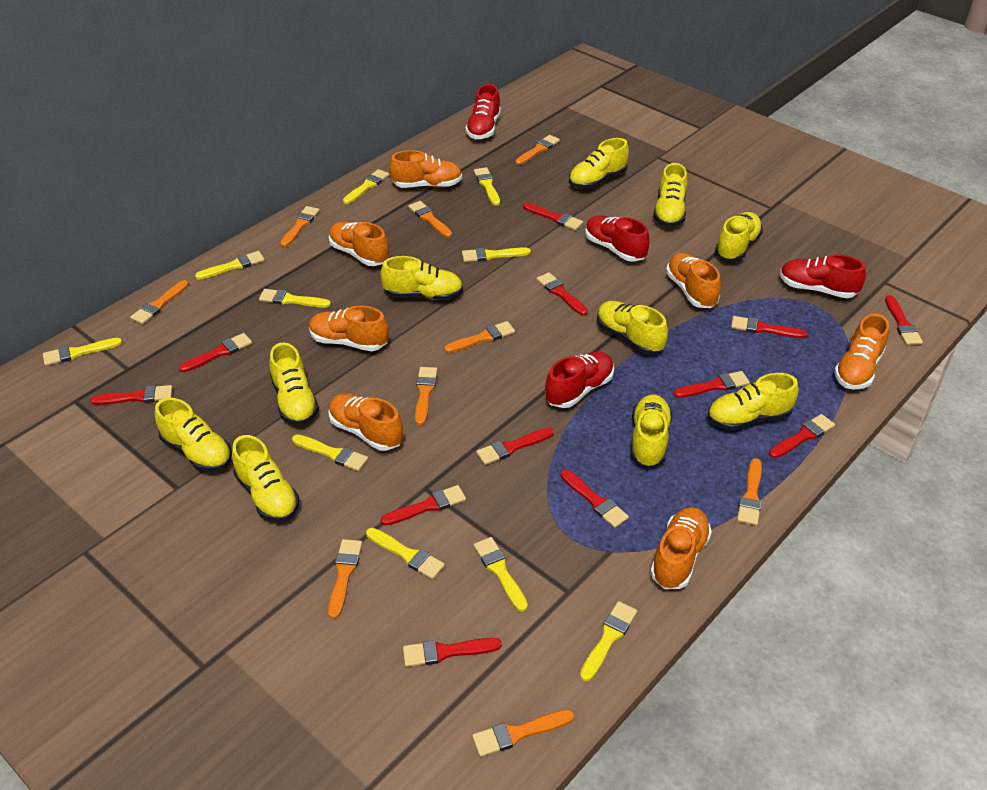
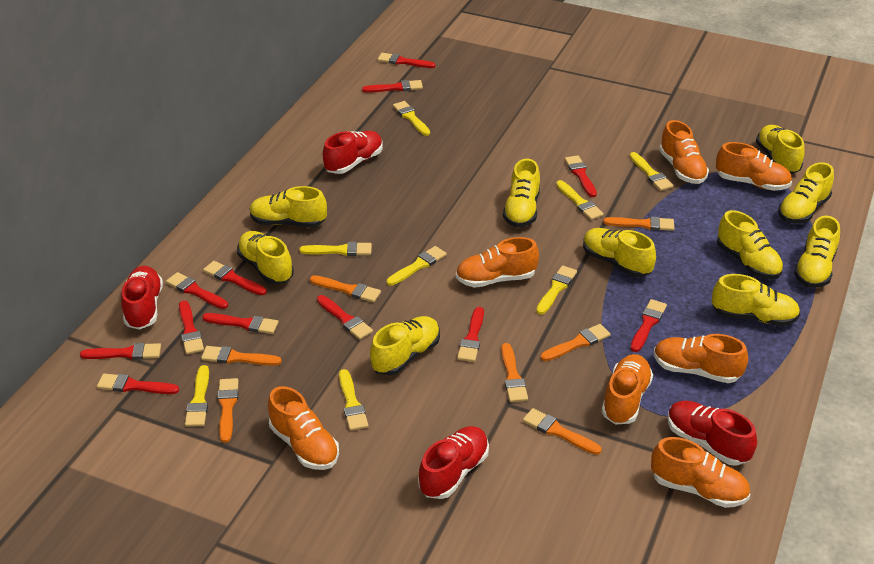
orange brush: 9 -> 7
yellow brush: 10 -> 8

